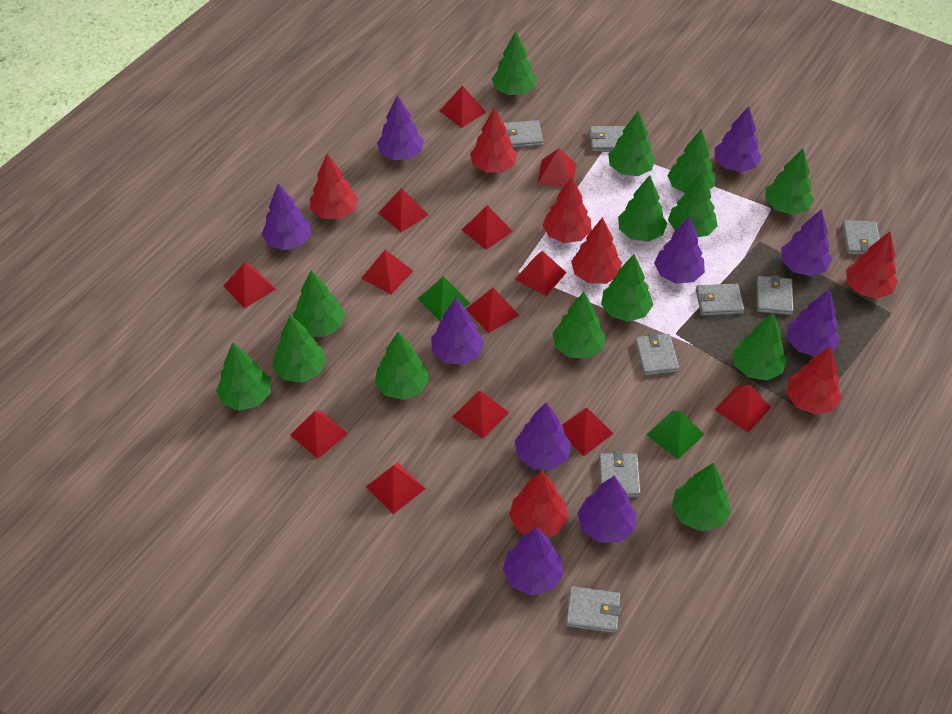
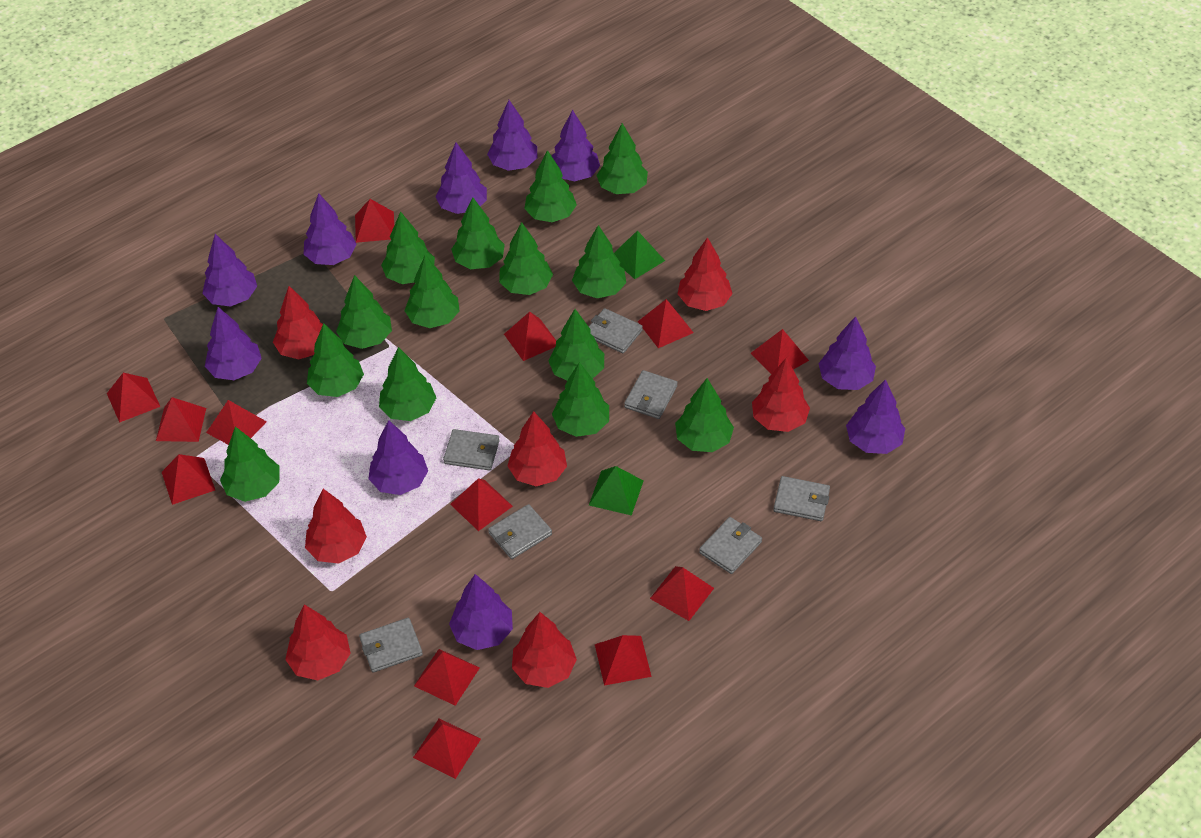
grey wallet: 8 -> 7

